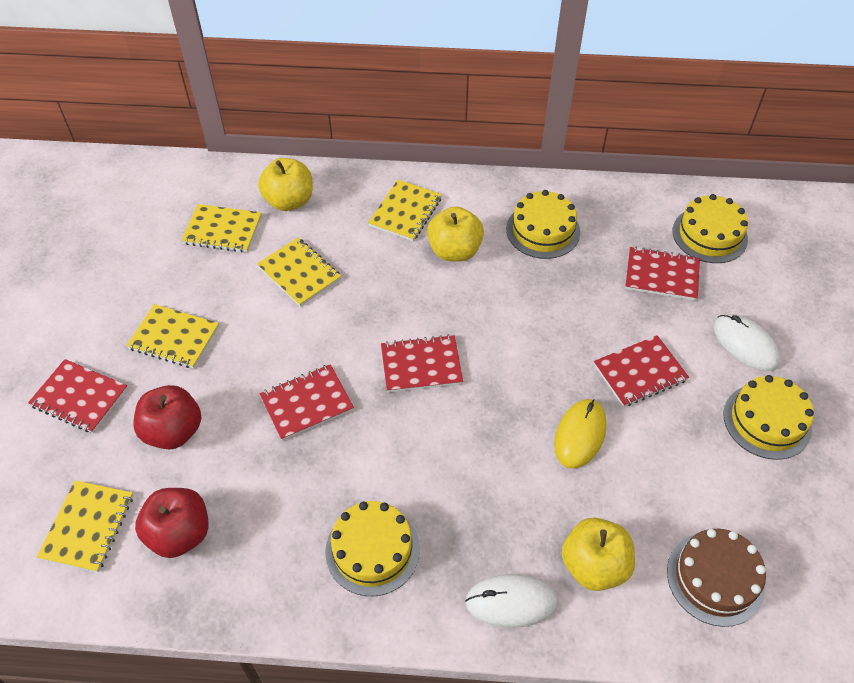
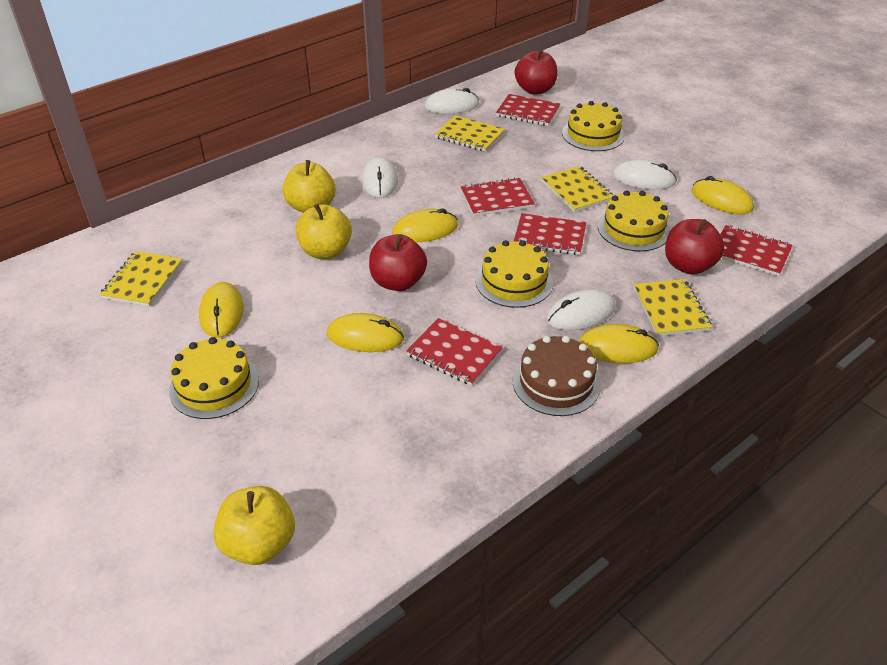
red apple: 2 -> 3
white mouse: 2 -> 4
yellow mouse: 1 -> 5
yellow notebook: 5 -> 4

